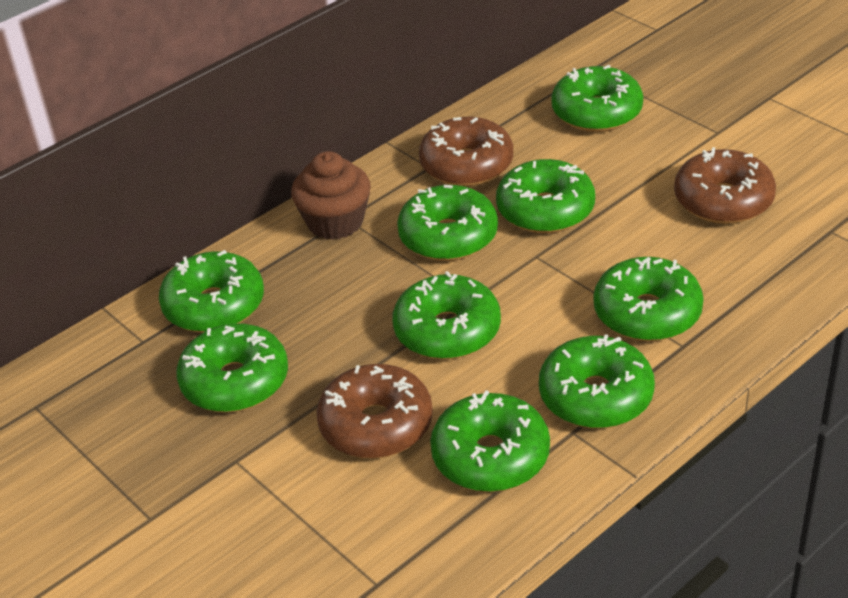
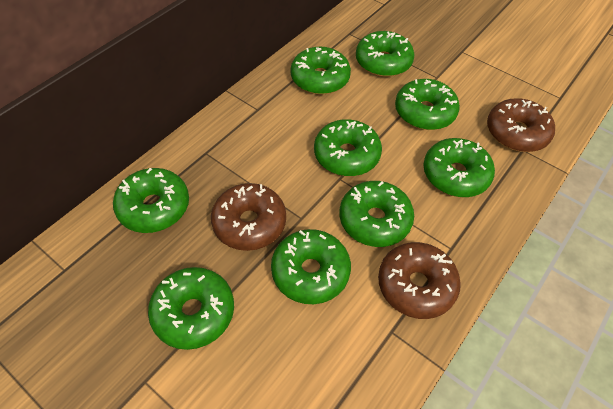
brown cupcake: 1 -> 0

